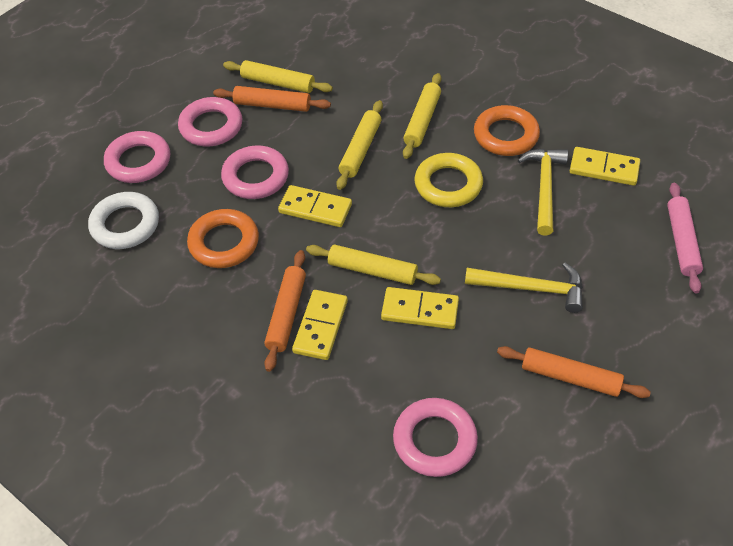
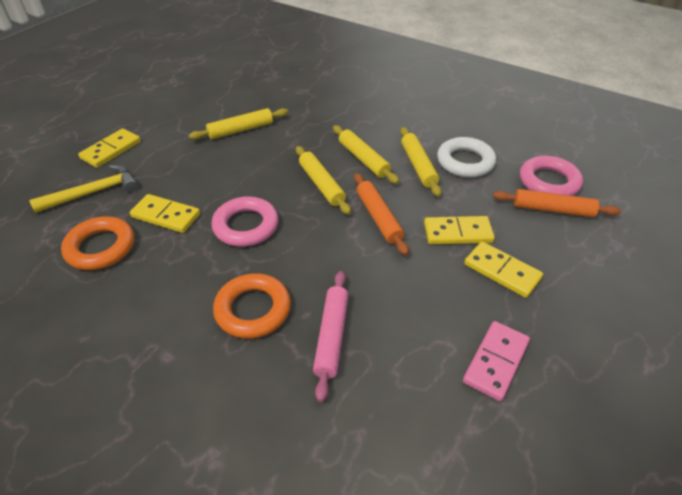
orange rolling pin: 3 -> 2
pink domino: 0 -> 1
pink ring: 4 -> 2
yellow hammer: 2 -> 1
yellow ring: 1 -> 0

